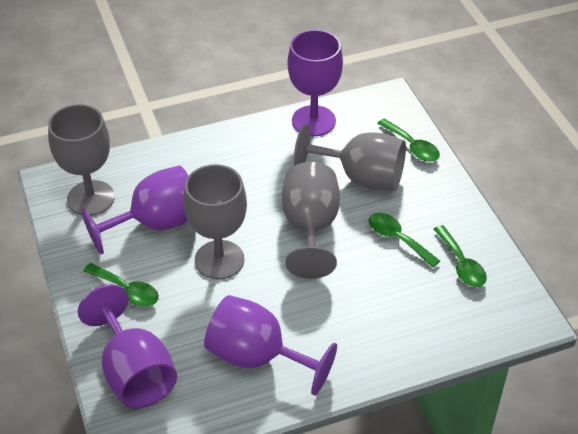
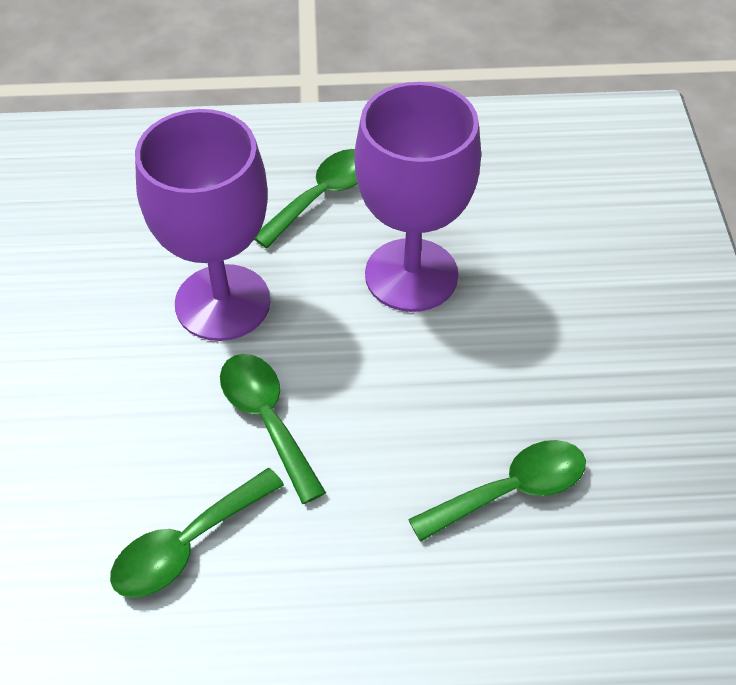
grey goblet: 4 -> 0
purple goblet: 4 -> 2

